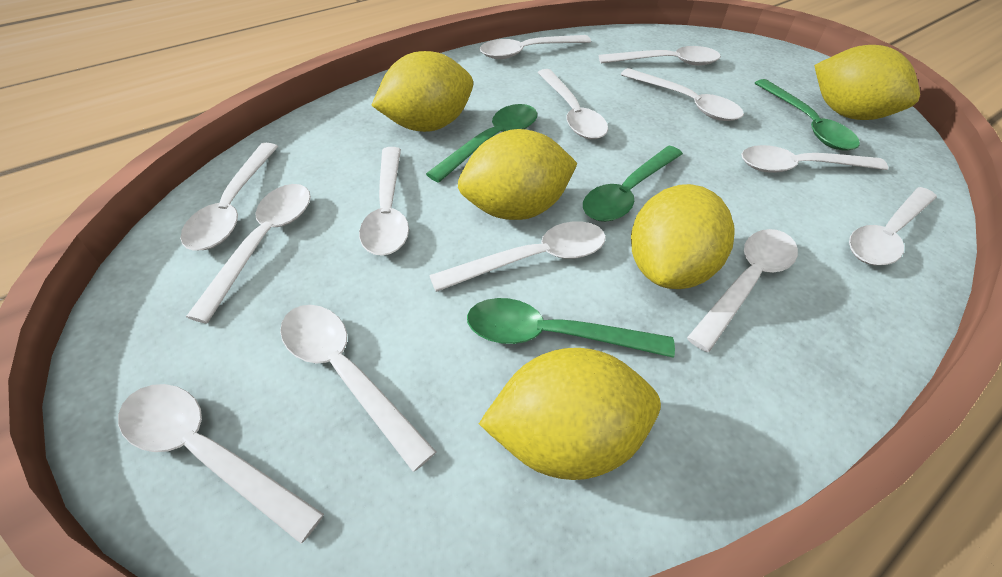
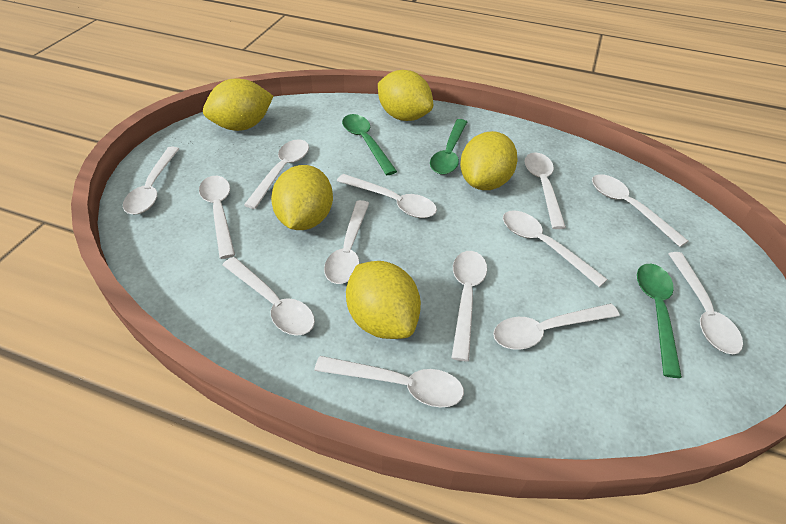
green spoon: 4 -> 3

